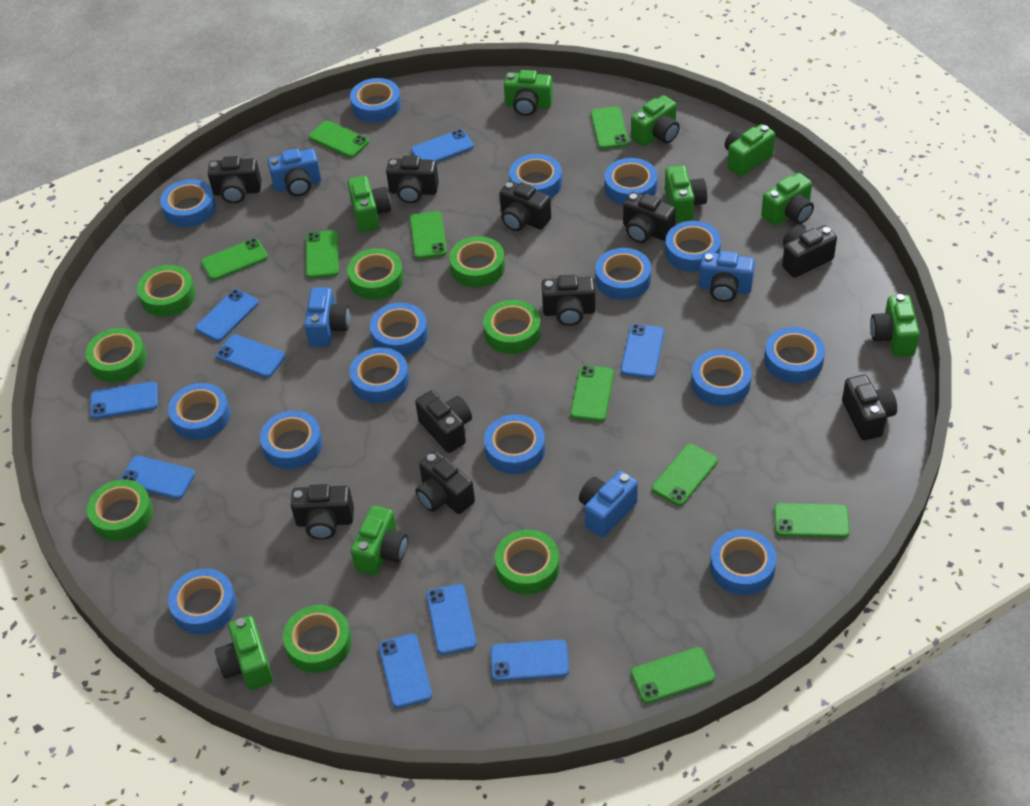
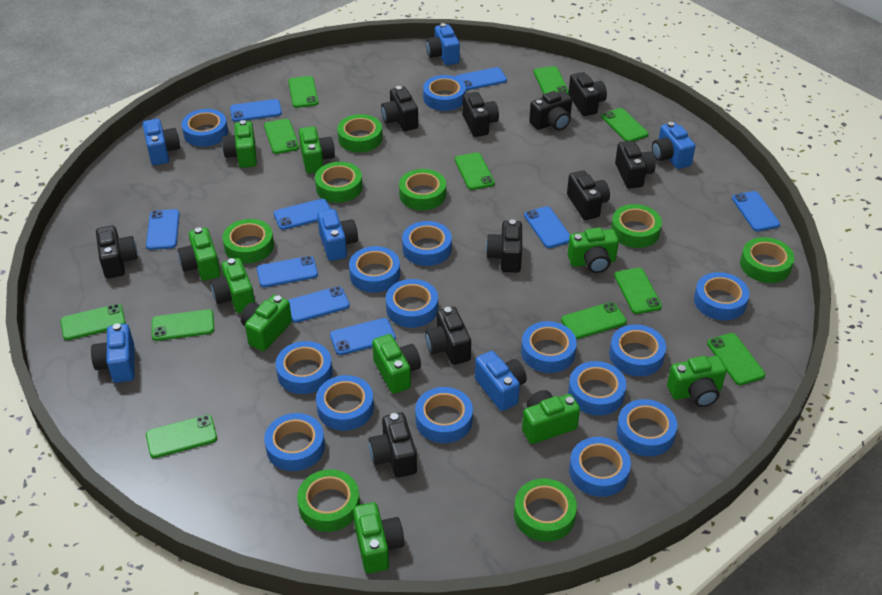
blue camera: 4 -> 6
green camera: 9 -> 10
green phone: 9 -> 11

